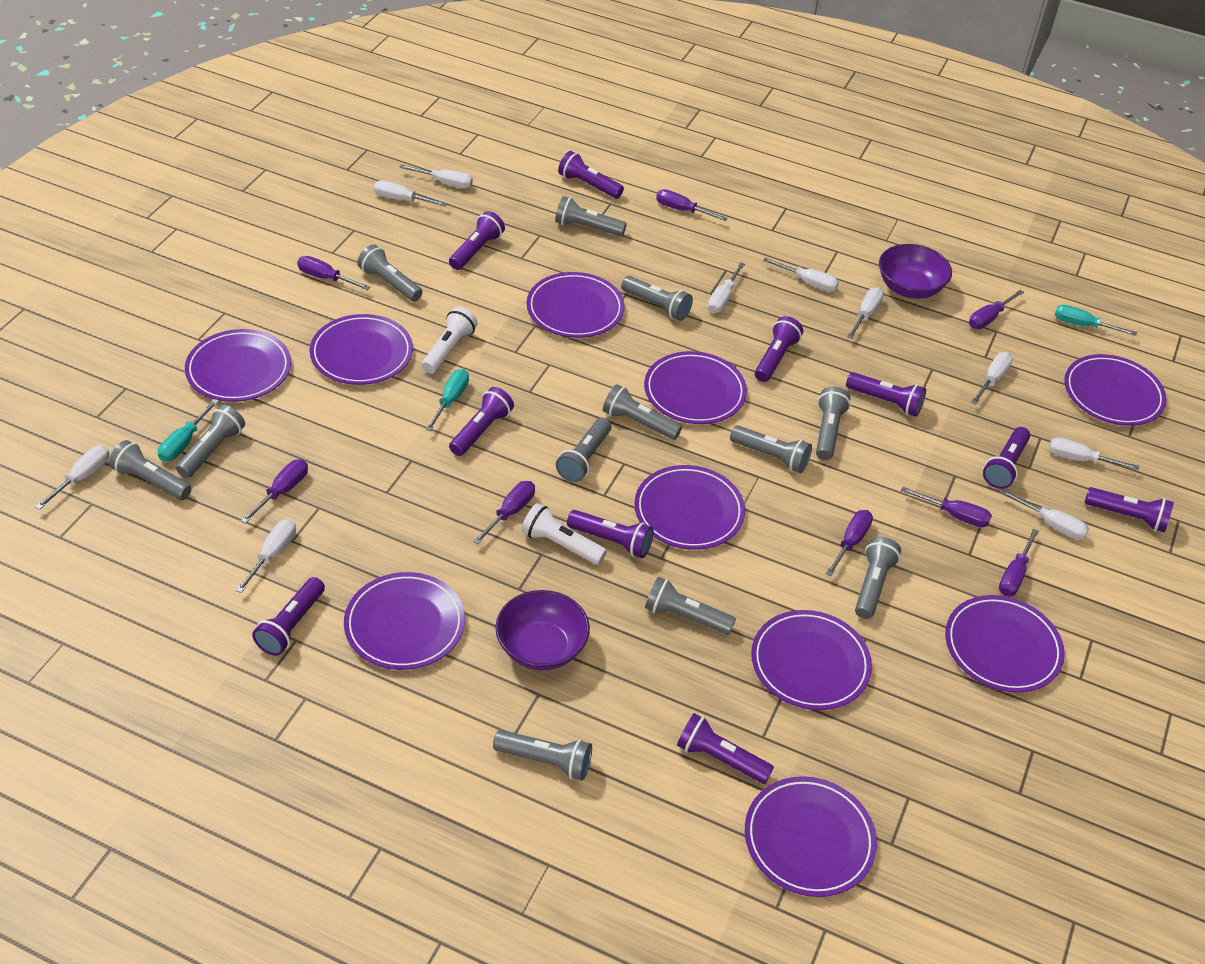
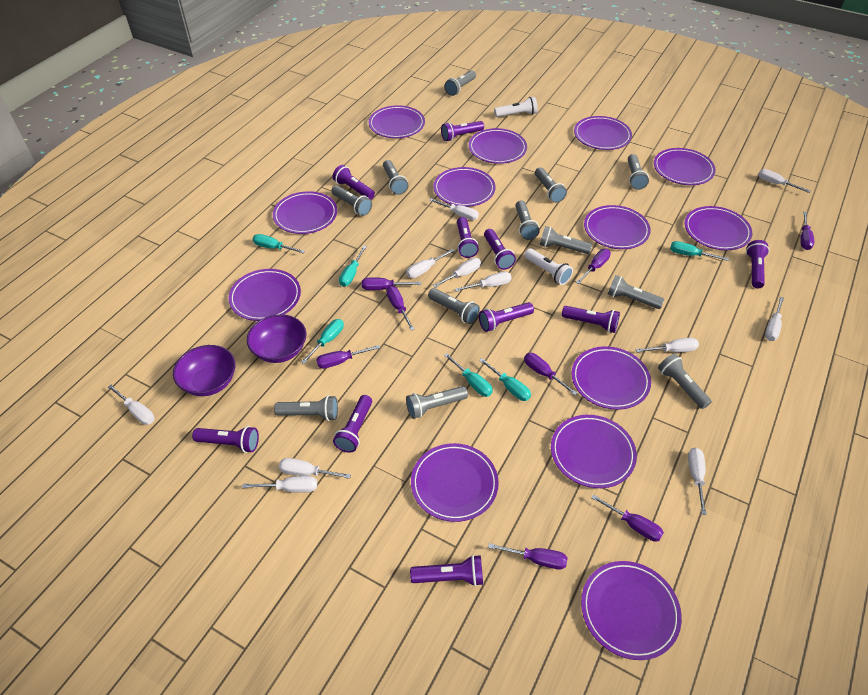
purple plate: 10 -> 13
turquoise screwdriver: 3 -> 6
white screwdriver: 10 -> 11

